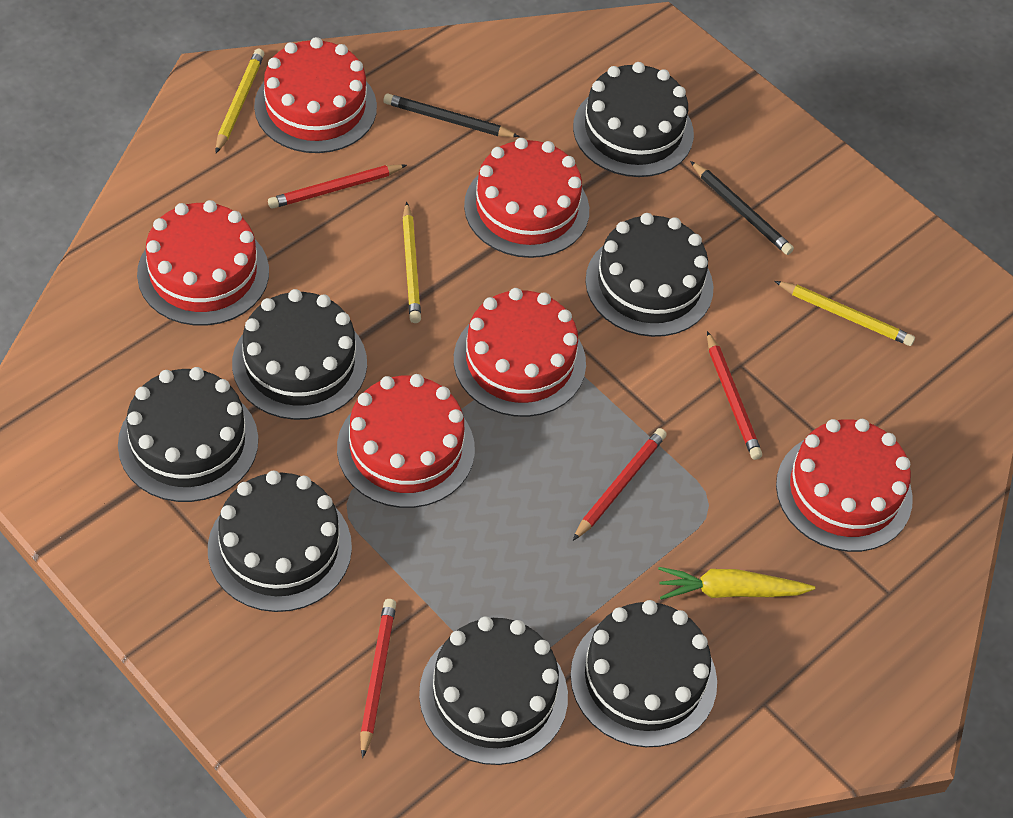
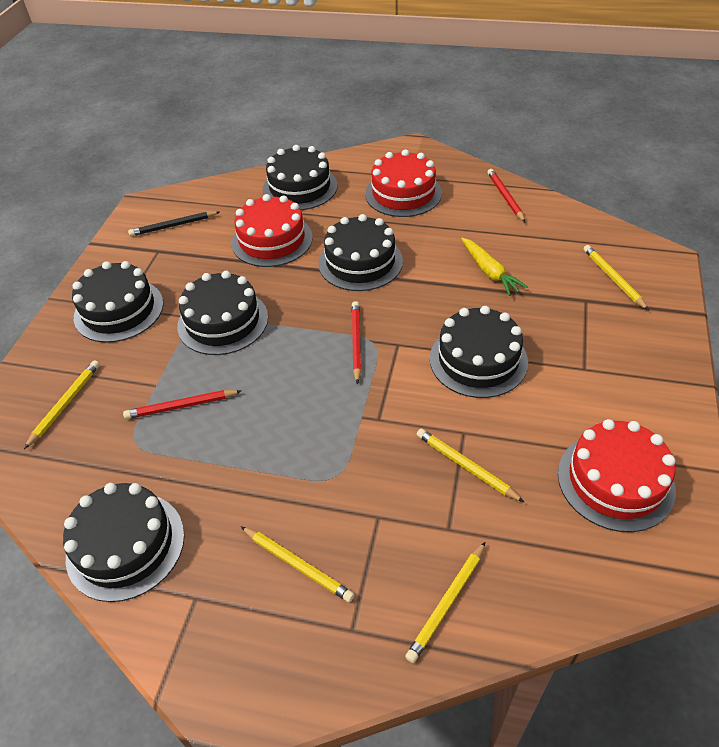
black cake: 7 -> 6
black pencil: 2 -> 1
red cake: 6 -> 3
red pencil: 4 -> 3
yellow pencil: 3 -> 5

